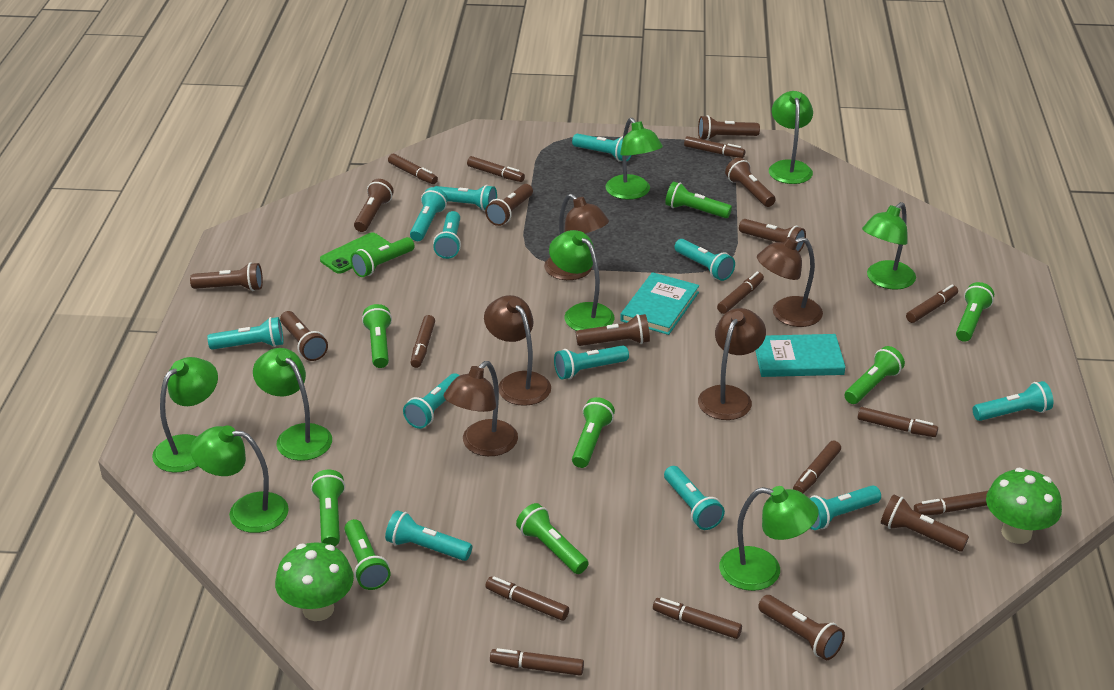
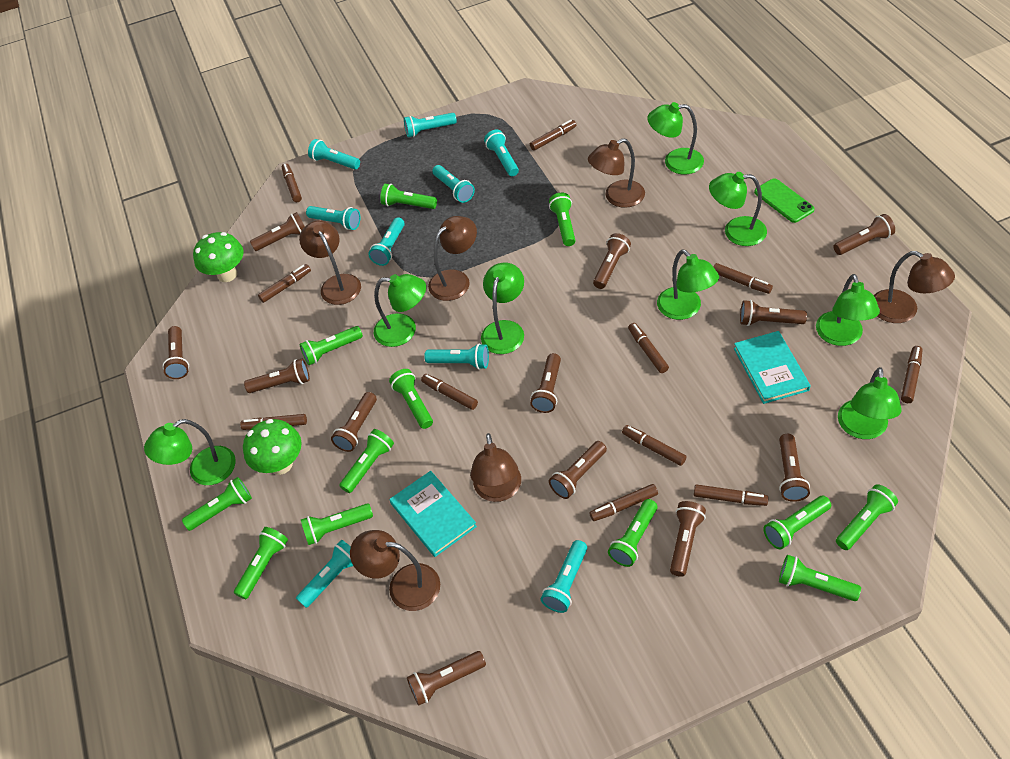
brown flashlight: 10 -> 12
brown lamp: 5 -> 6
brown marker: 12 -> 11
green flashlight: 9 -> 12
turquoise flashlight: 12 -> 9

